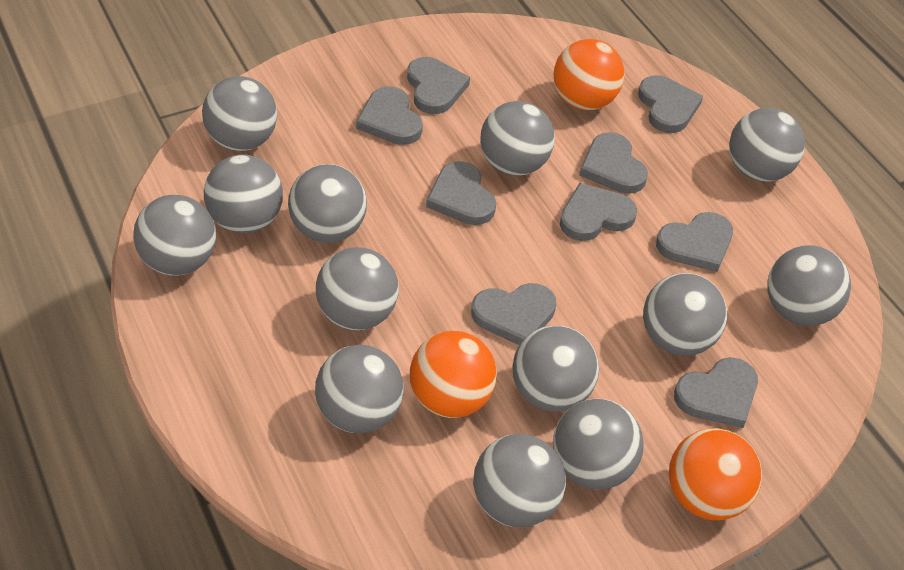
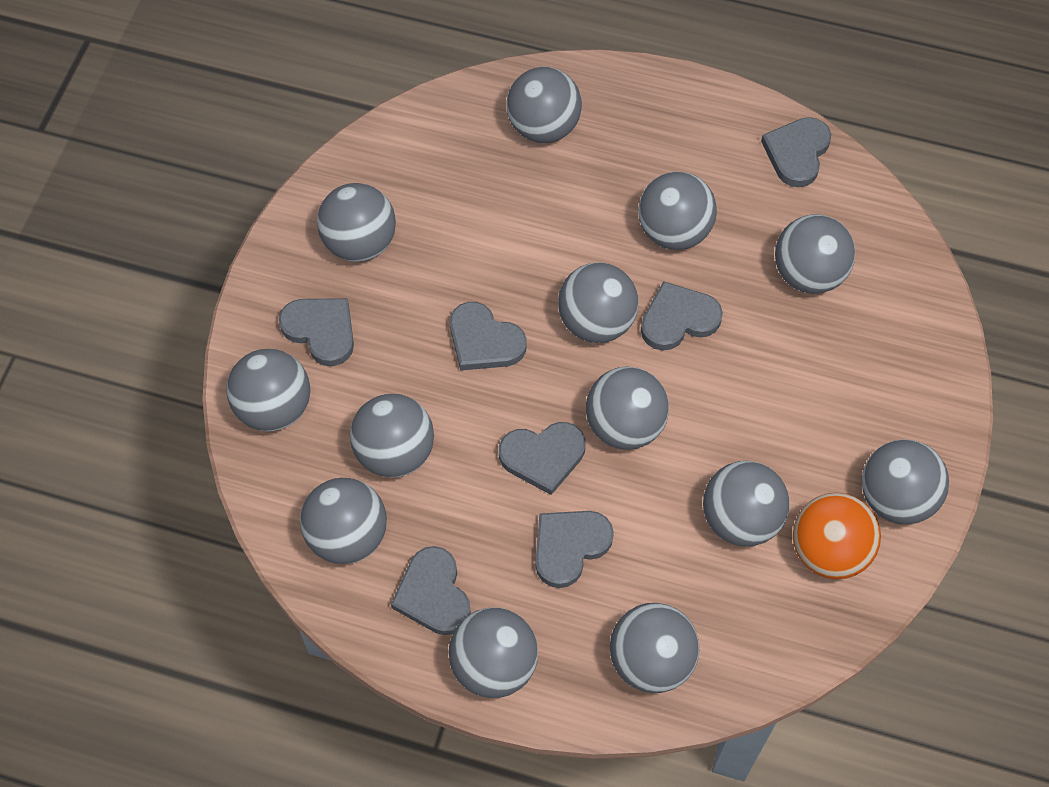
grey heart: 9 -> 7
orange ball: 3 -> 1

